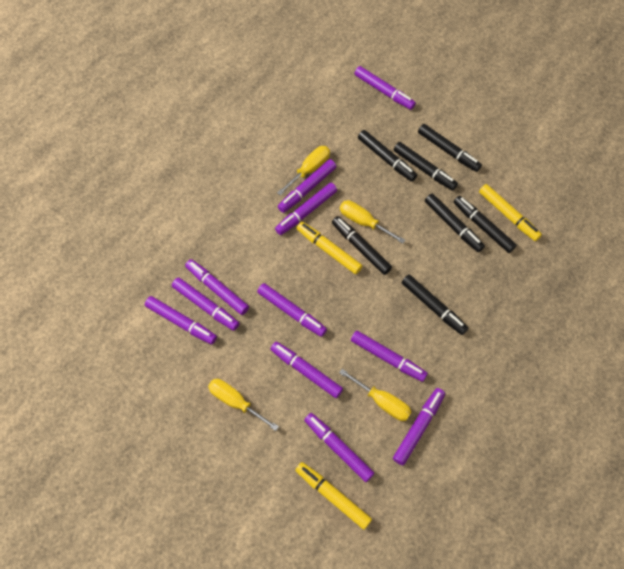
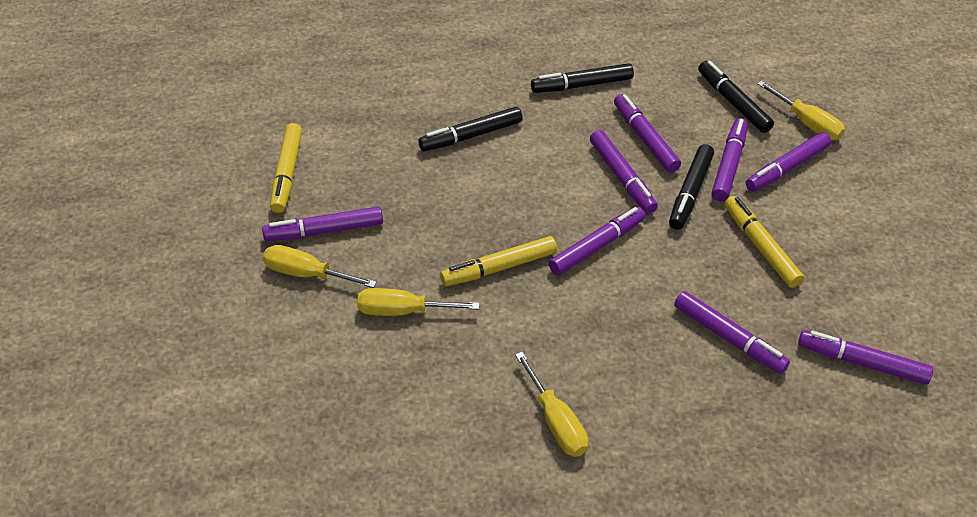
black marker: 7 -> 4
purple marker: 11 -> 8

